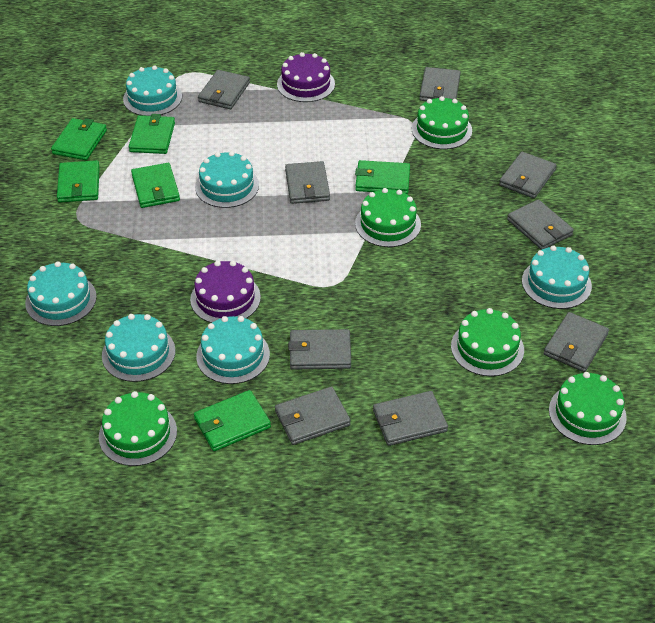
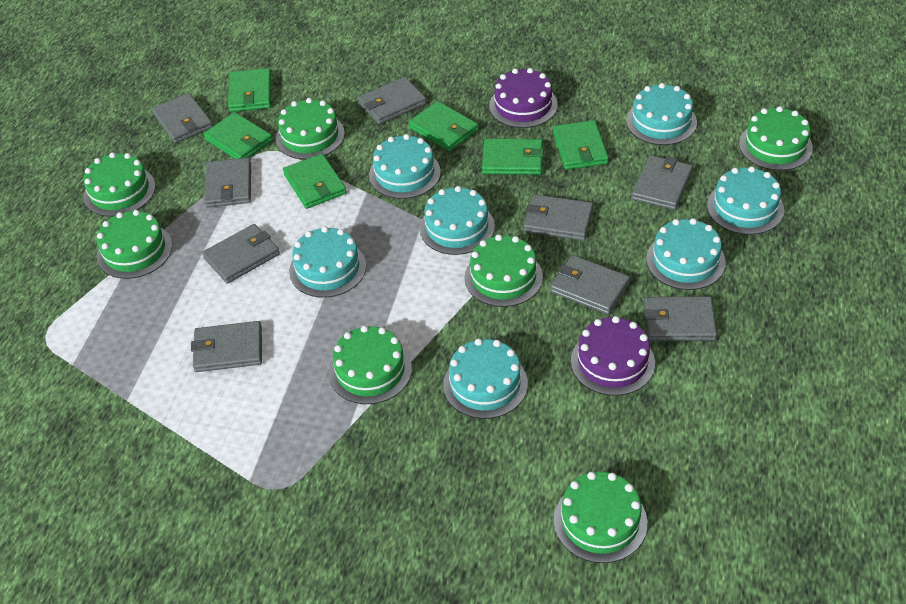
green cake: 5 -> 7
turquoise cake: 6 -> 7

